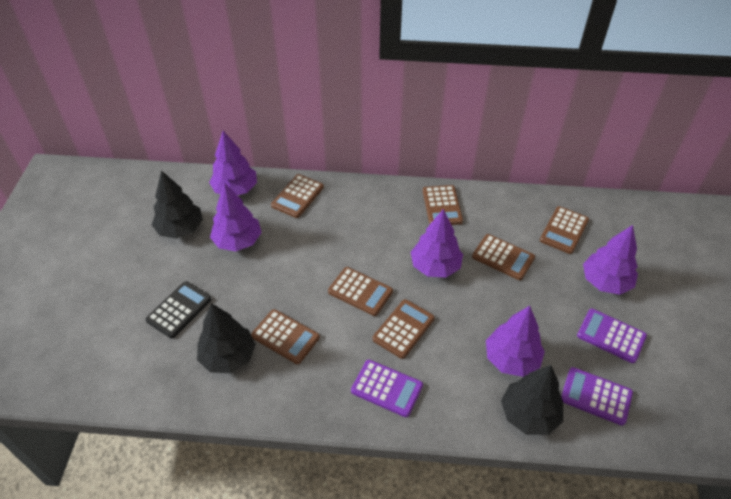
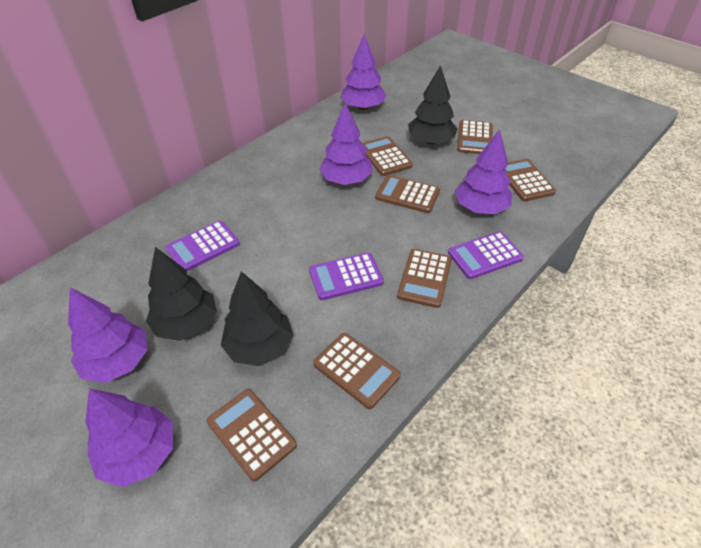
black calculator: 1 -> 0

